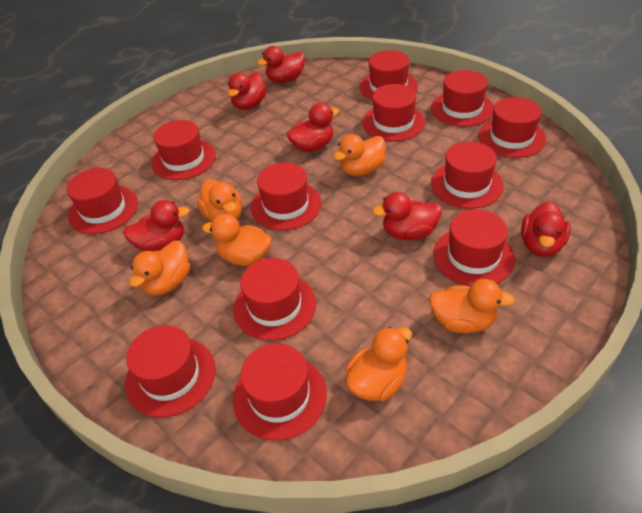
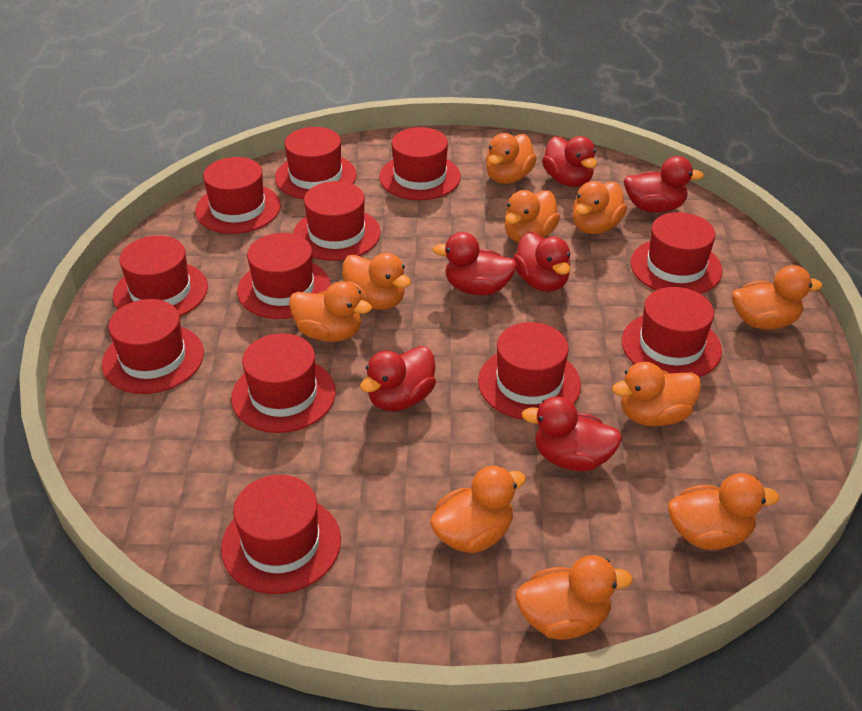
orange duck: 6 -> 10

